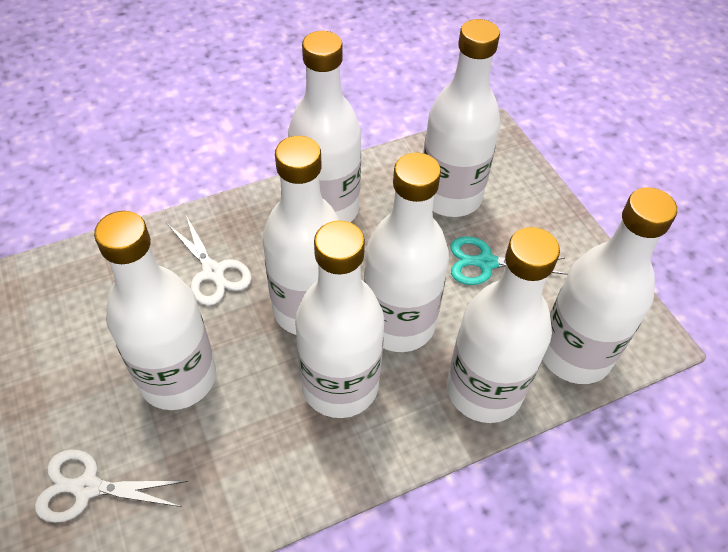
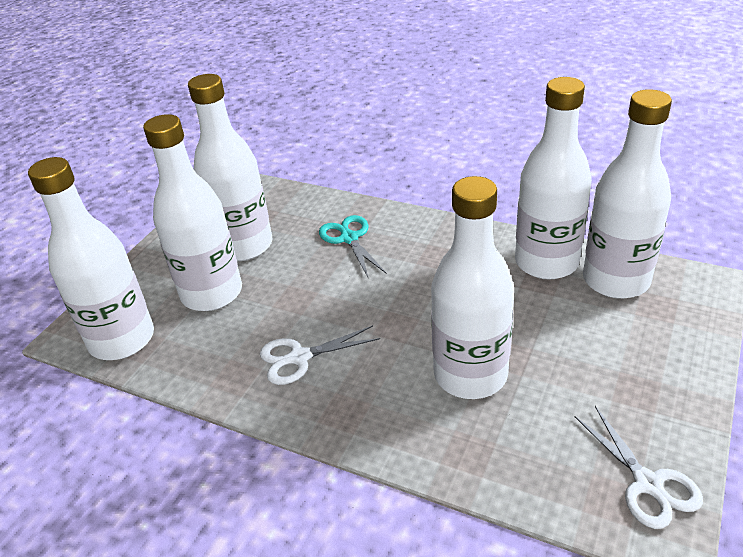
white bottle: 8 -> 6

